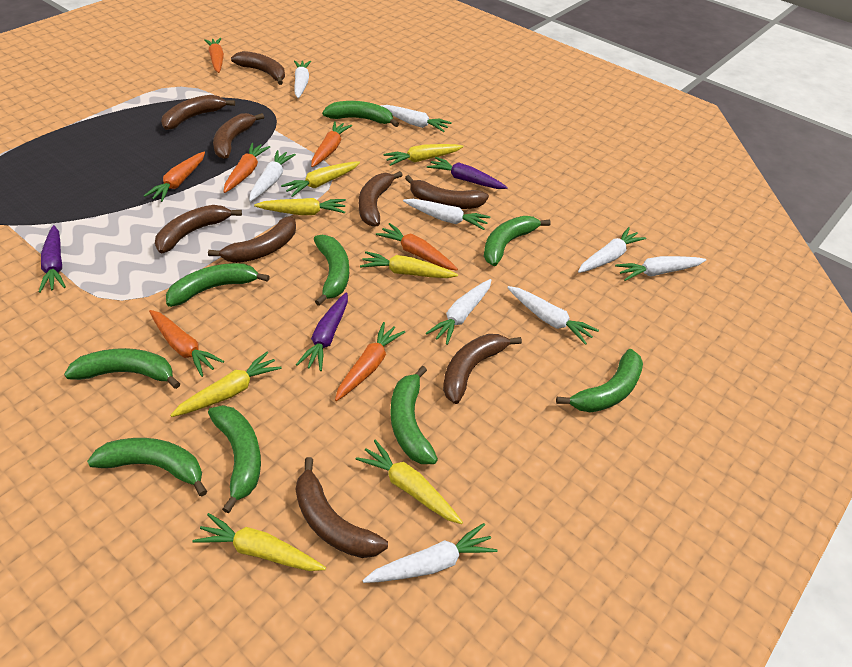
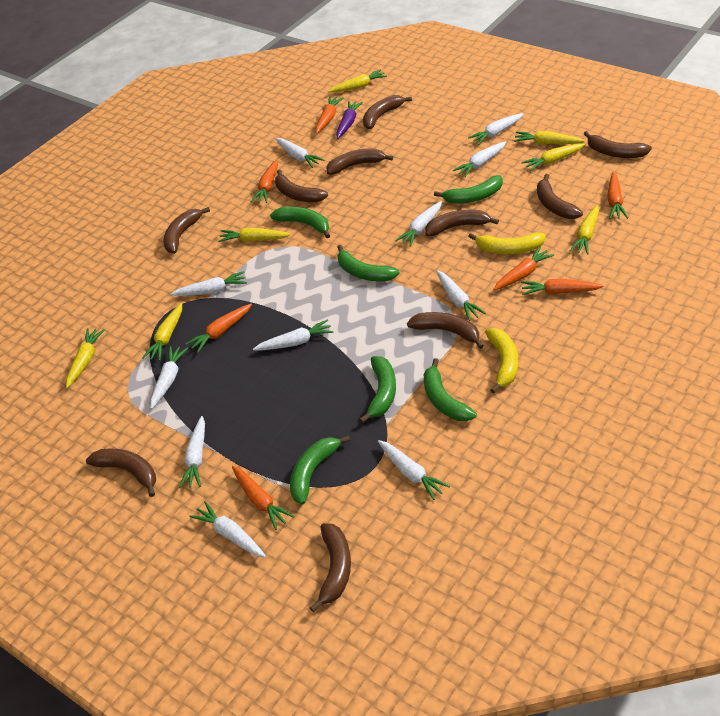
brown banana: 9 -> 10
green banana: 9 -> 6
purple carrot: 3 -> 1
white carrot: 9 -> 11
yellow banana: 0 -> 2

